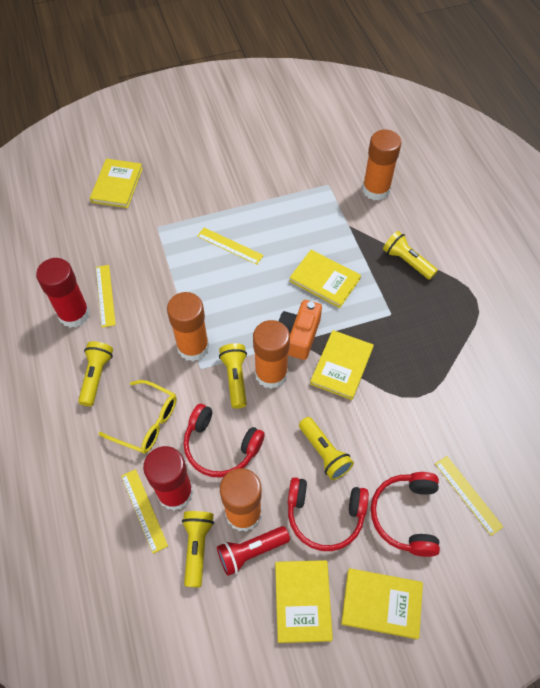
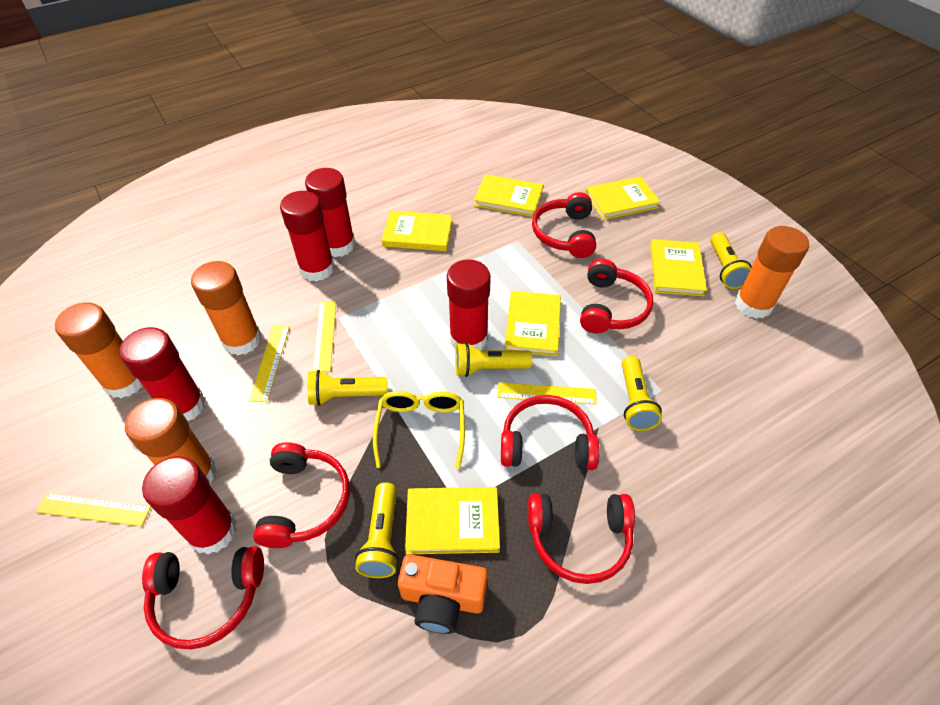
red flashlight: 1 -> 0
red glue stick: 2 -> 5
red headphones: 3 -> 6
yellow book: 5 -> 6

